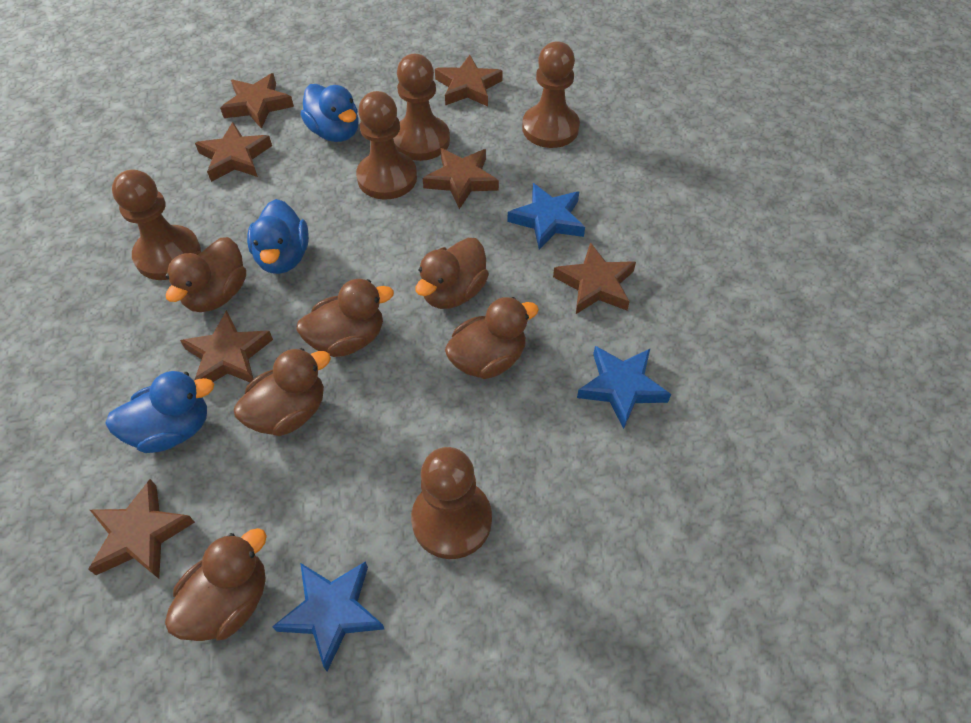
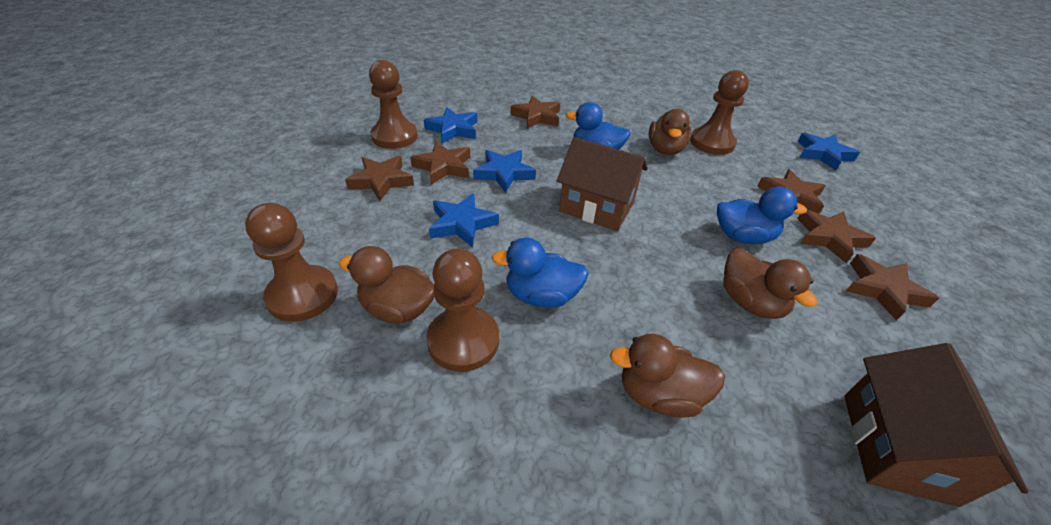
blue star: 3 -> 4
brown duck: 6 -> 4
brown house: 0 -> 2
brown pawn: 5 -> 4
brown star: 7 -> 6

